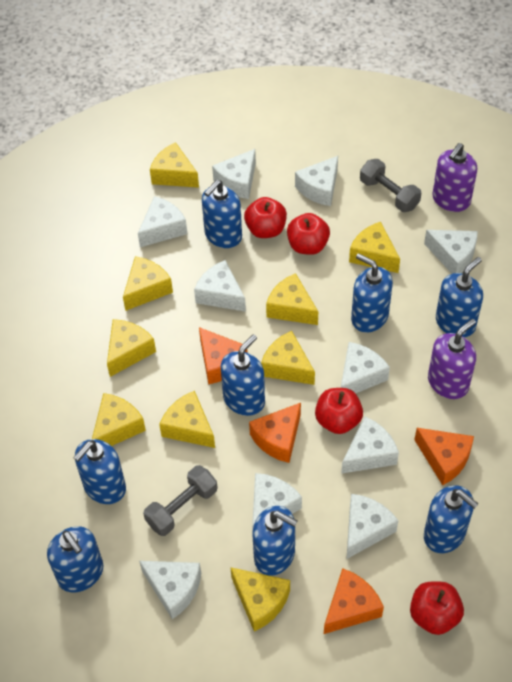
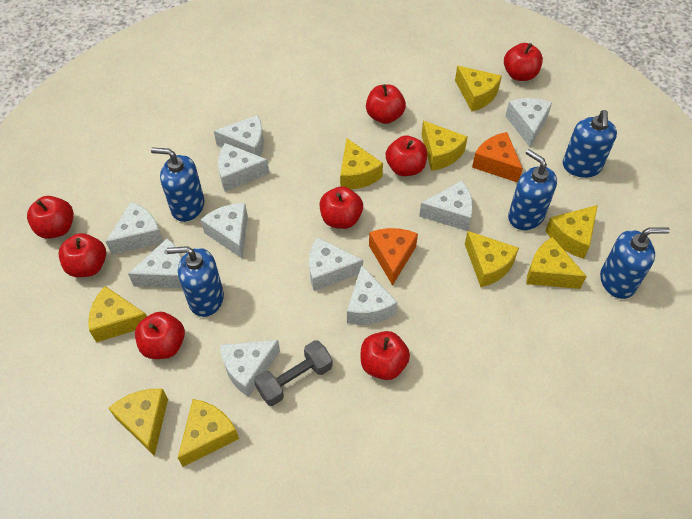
blue soap dispenser: 8 -> 5
grey dumbbell: 2 -> 1
orange cheese: 4 -> 2
purple soap dispenser: 2 -> 0
red apple: 4 -> 8

